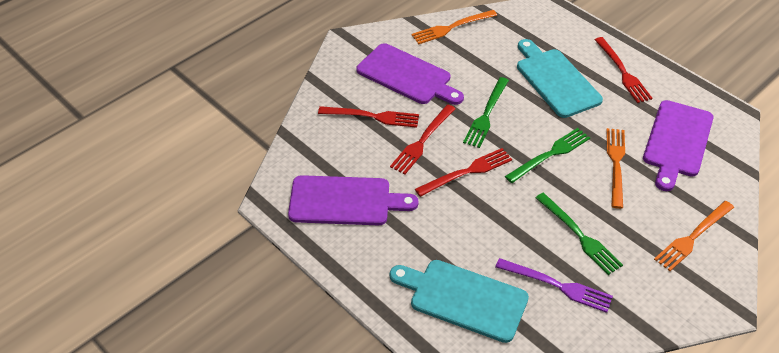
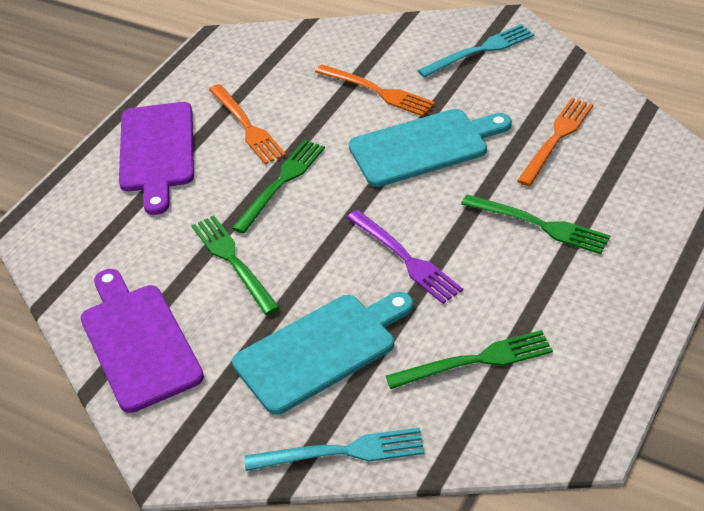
green fork: 3 -> 4
purple cutting board: 3 -> 2
red fork: 4 -> 0
turquoise fork: 0 -> 2

